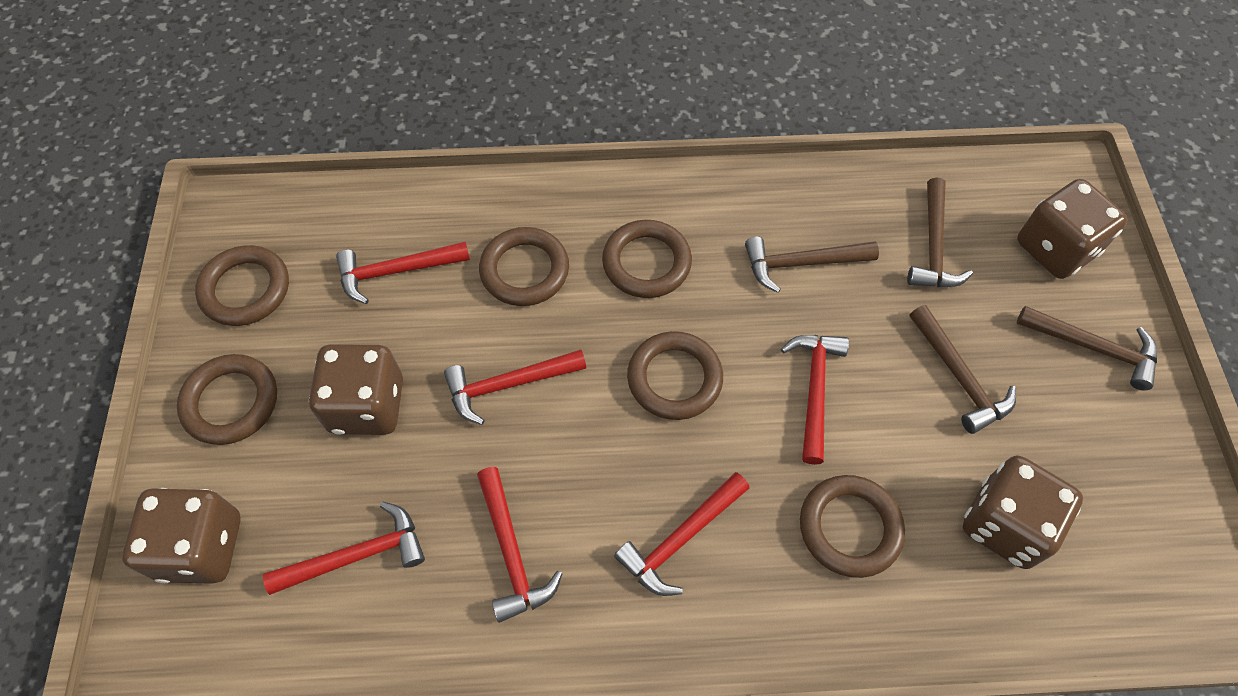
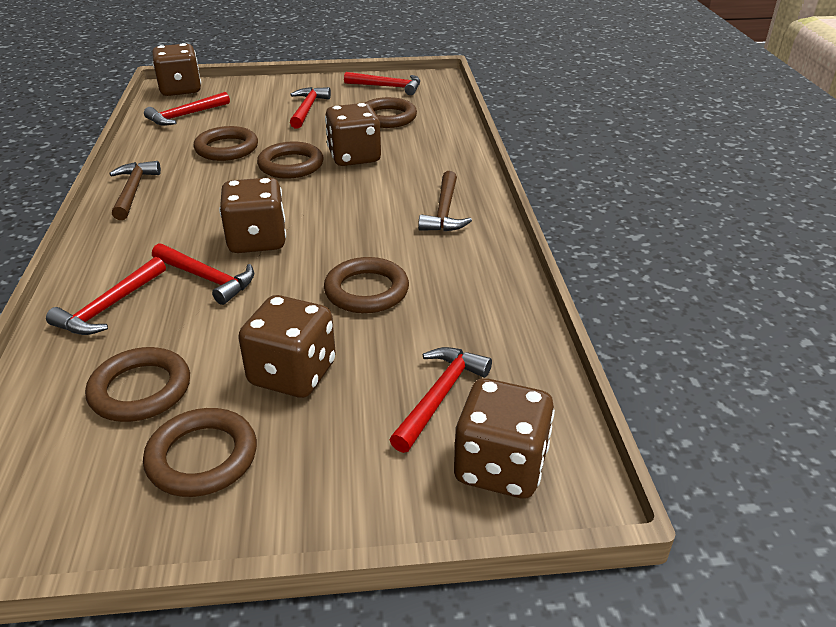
brown dice: 4 -> 5
brown hammer: 4 -> 2

